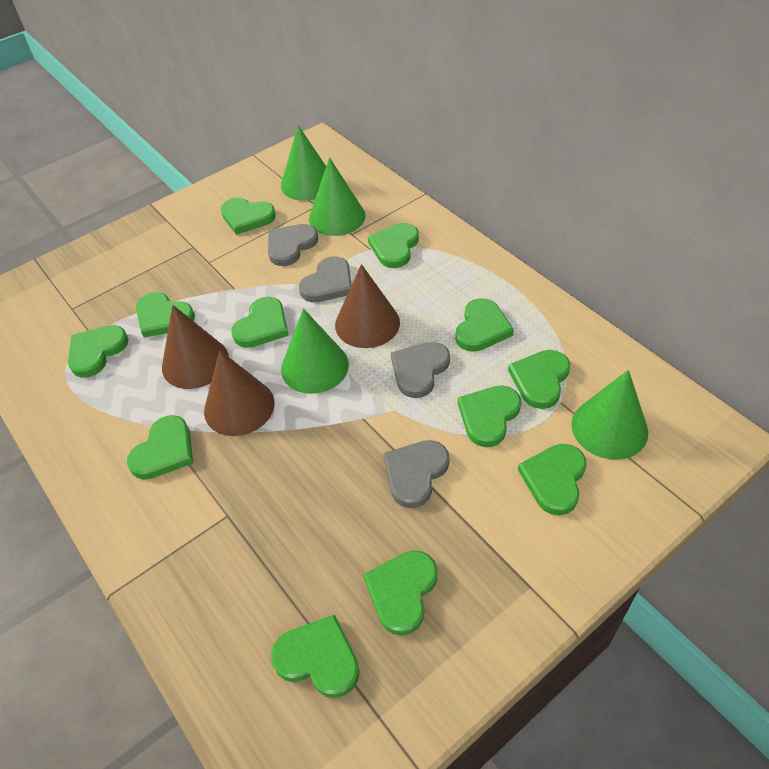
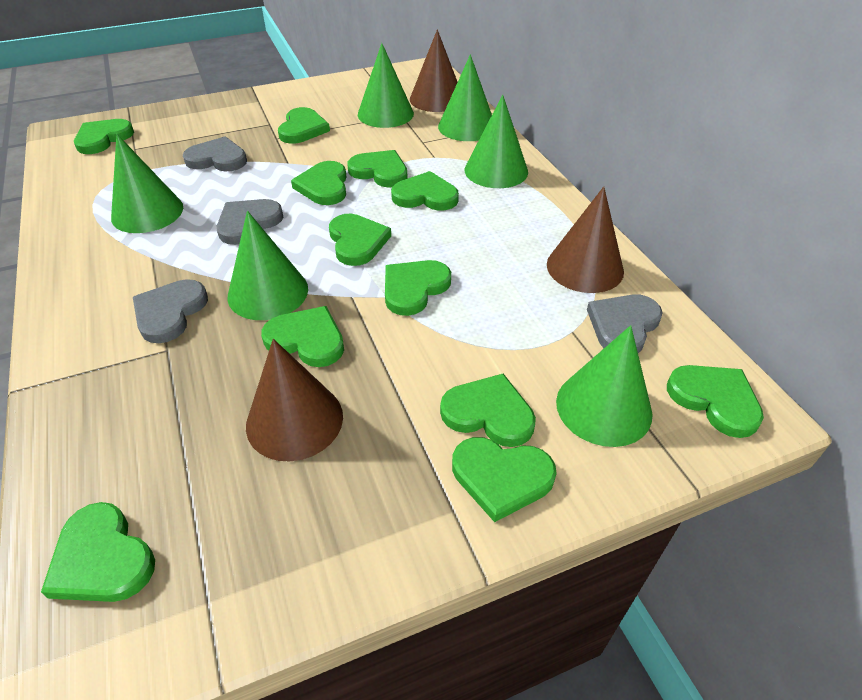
green cone: 4 -> 6

